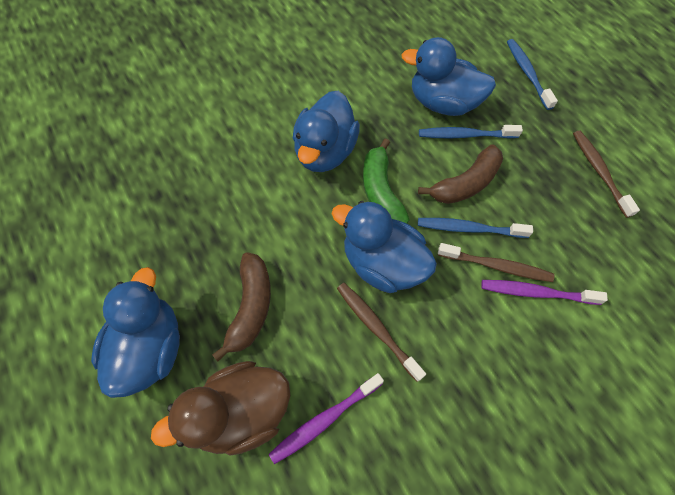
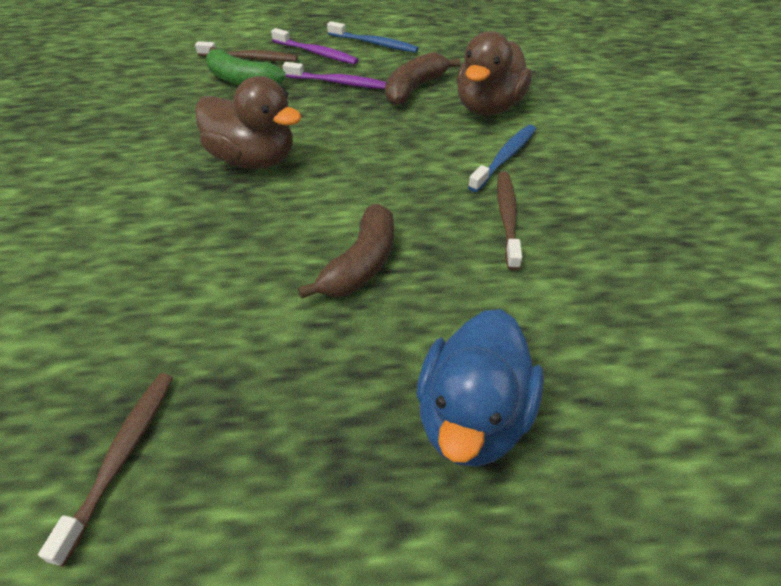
blue duck: 4 -> 1
blue toothbrush: 3 -> 2
brown duck: 1 -> 2

